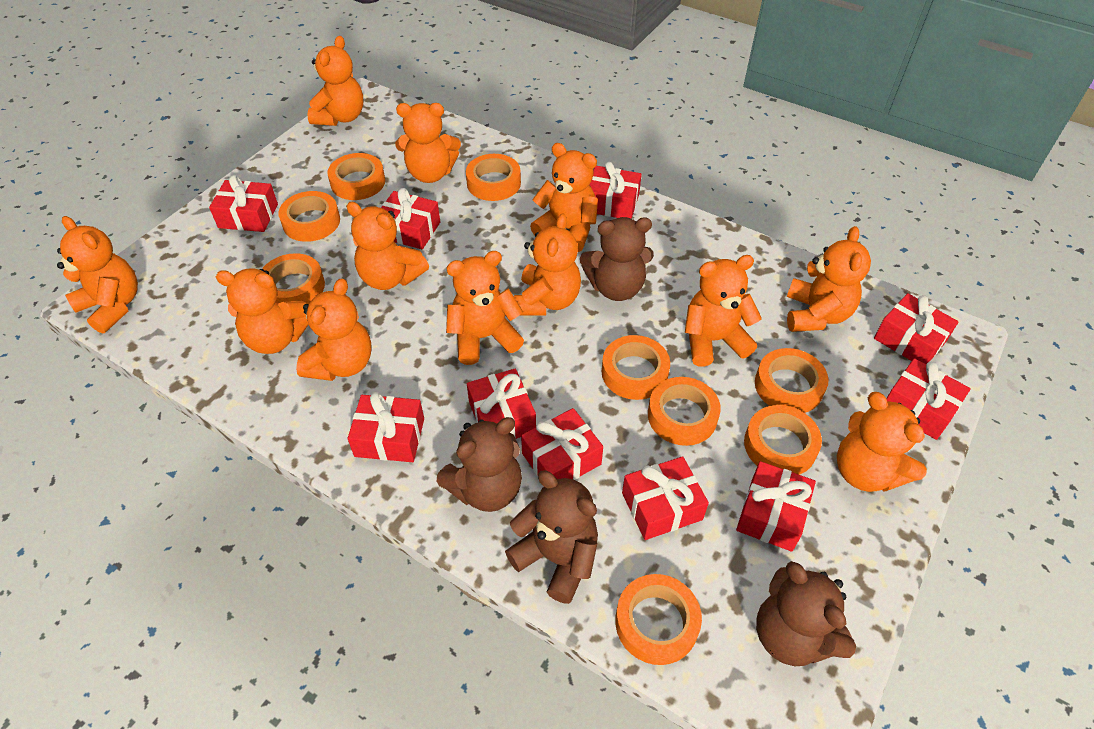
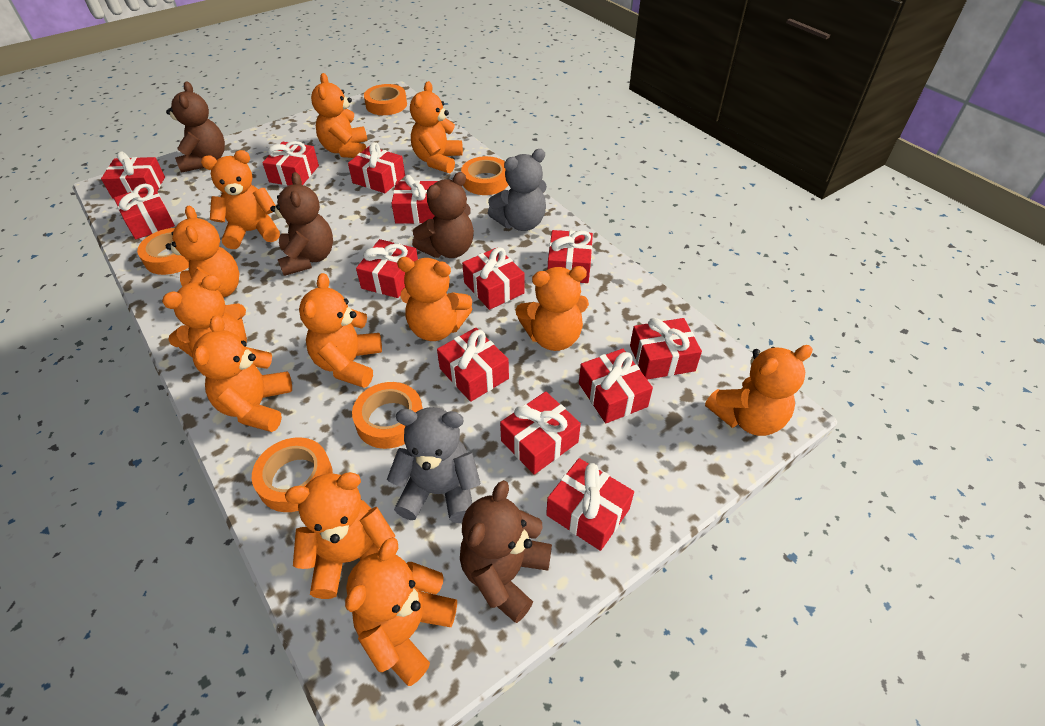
grey teddy bear: 0 -> 2
orange tape: 9 -> 5
red gift: 10 -> 13

